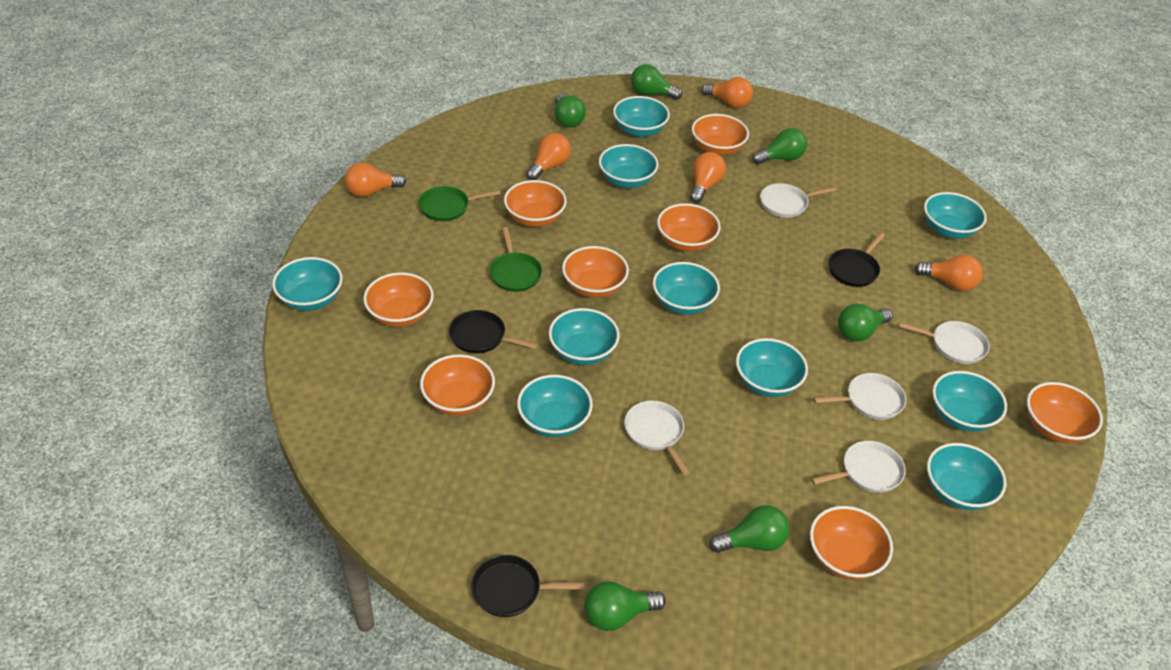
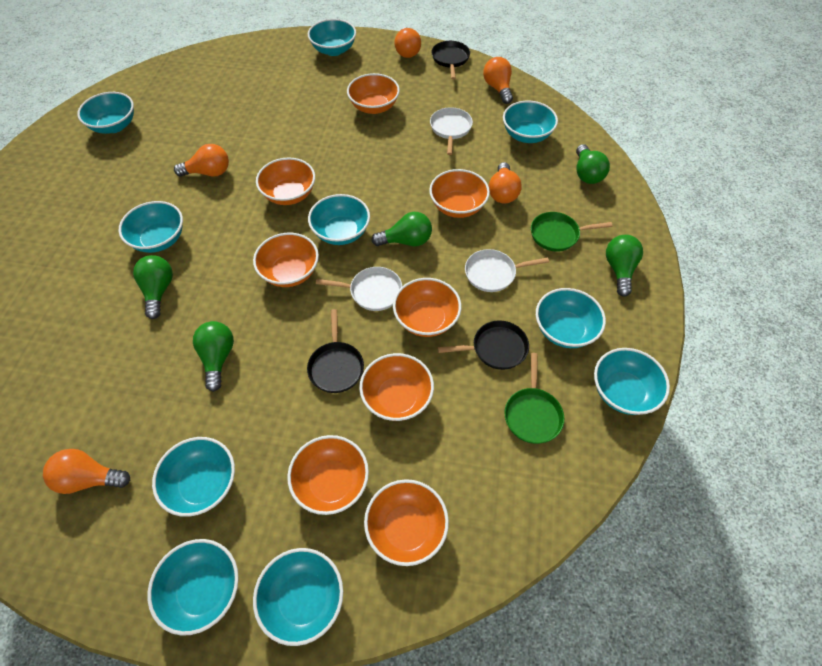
green light bulb: 6 -> 5
white pan: 5 -> 3

